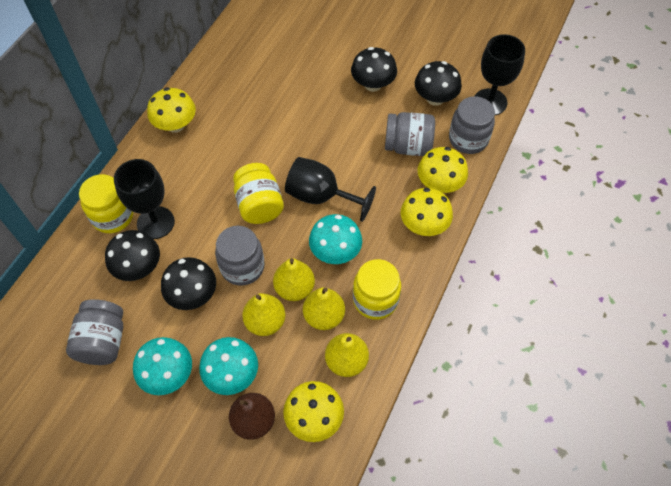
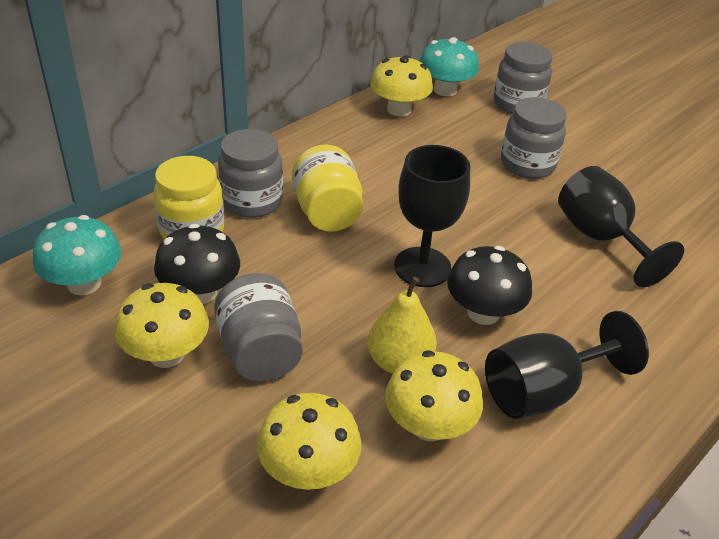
black mushroom: 4 -> 2
brown pear: 1 -> 0
turquoise mushroom: 3 -> 2
yellow jar: 3 -> 2
yellow pear: 4 -> 1

